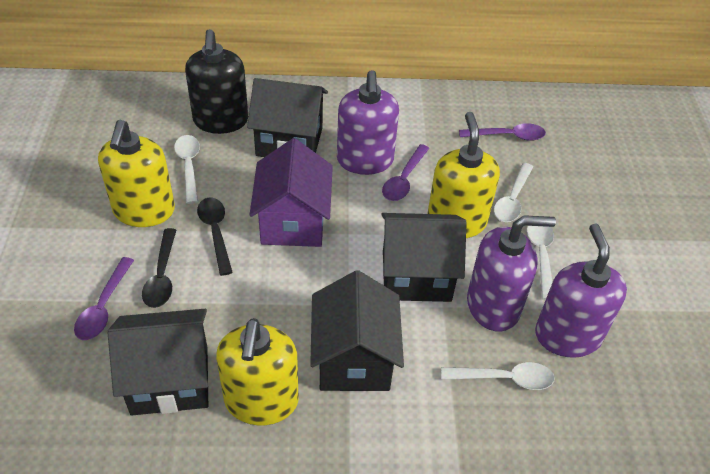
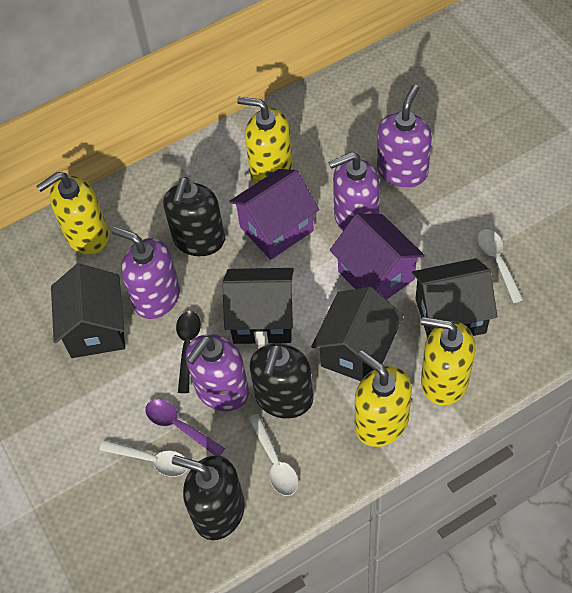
black soap dispenser: 1 -> 3
black spoon: 2 -> 1
purple house: 1 -> 2
purple soap dispenser: 3 -> 4
purple spoon: 3 -> 1
white spoon: 4 -> 3
yellow soap dispenser: 3 -> 4

